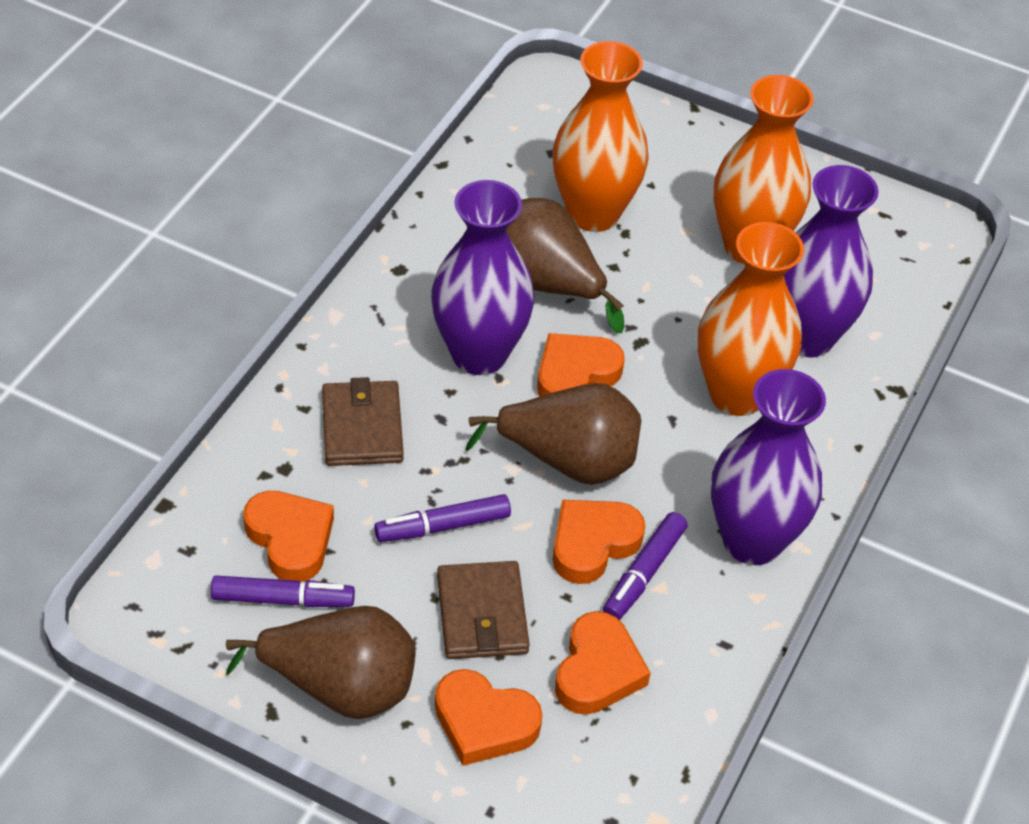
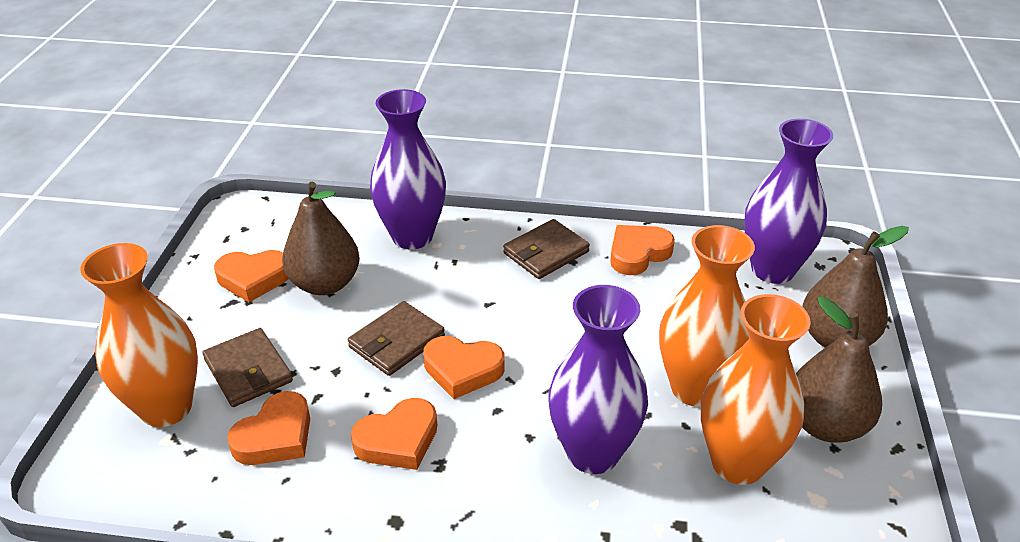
brown wallet: 2 -> 3
purple marker: 3 -> 0

